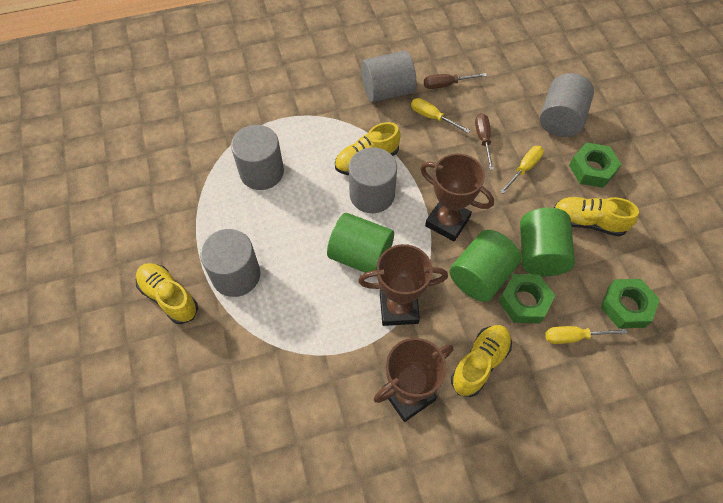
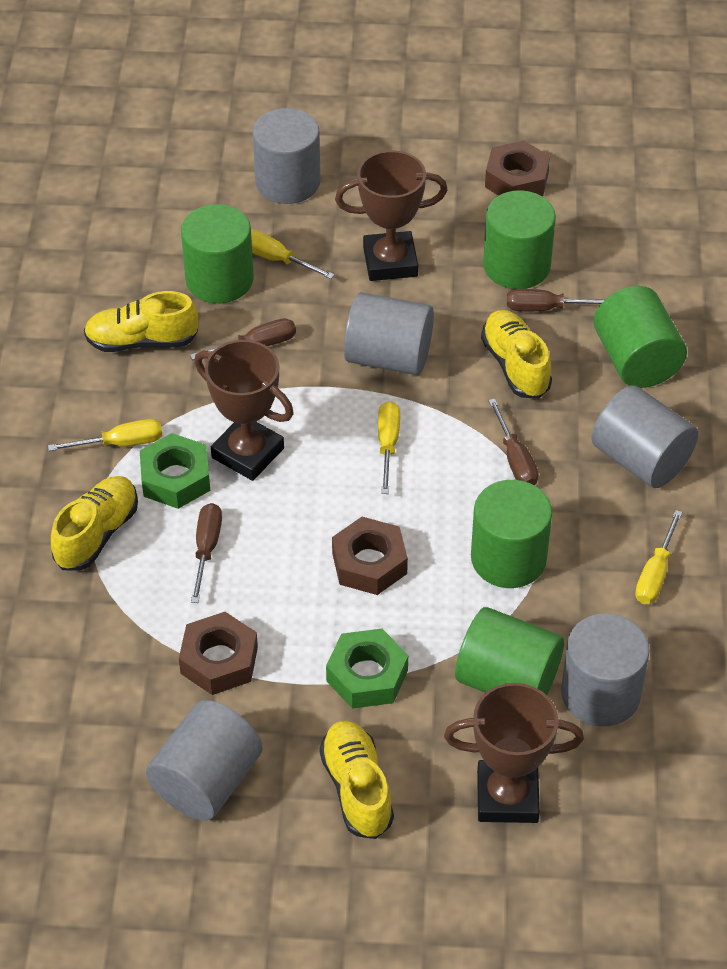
brown nut: 0 -> 3
brown screwdriver: 2 -> 4
green cylinder: 3 -> 5
green nut: 3 -> 2
yellow screwdriver: 3 -> 4

